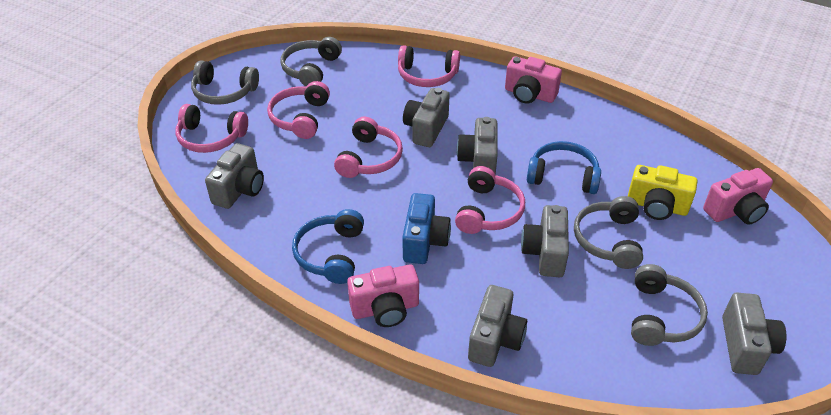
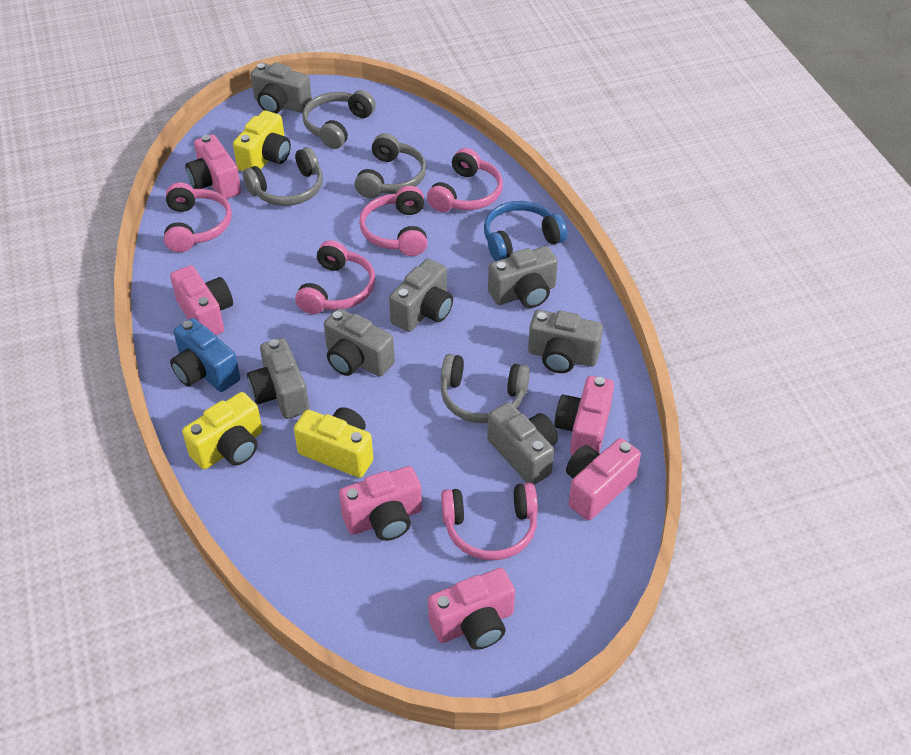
blue headphones: 2 -> 1
grey camera: 6 -> 7
pink camera: 3 -> 6
yellow camera: 1 -> 3

